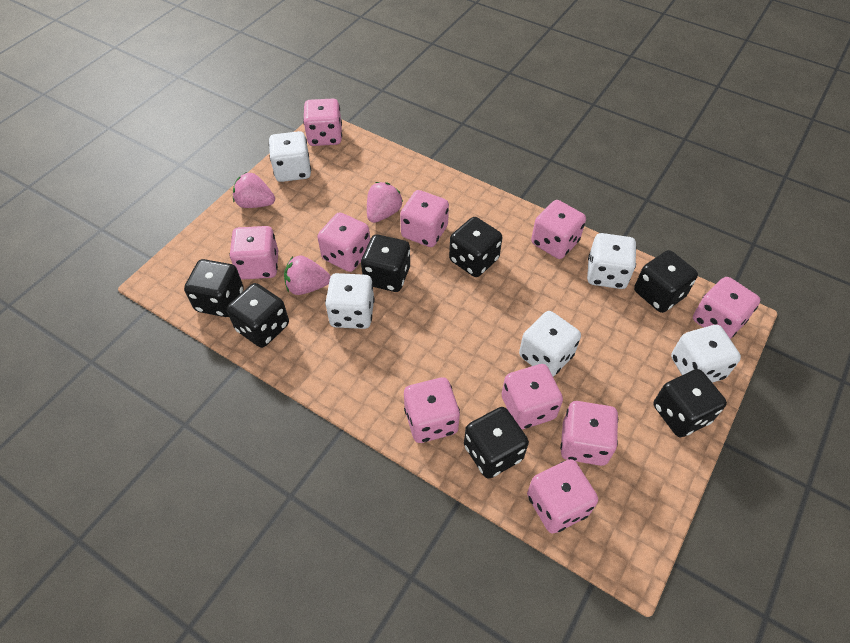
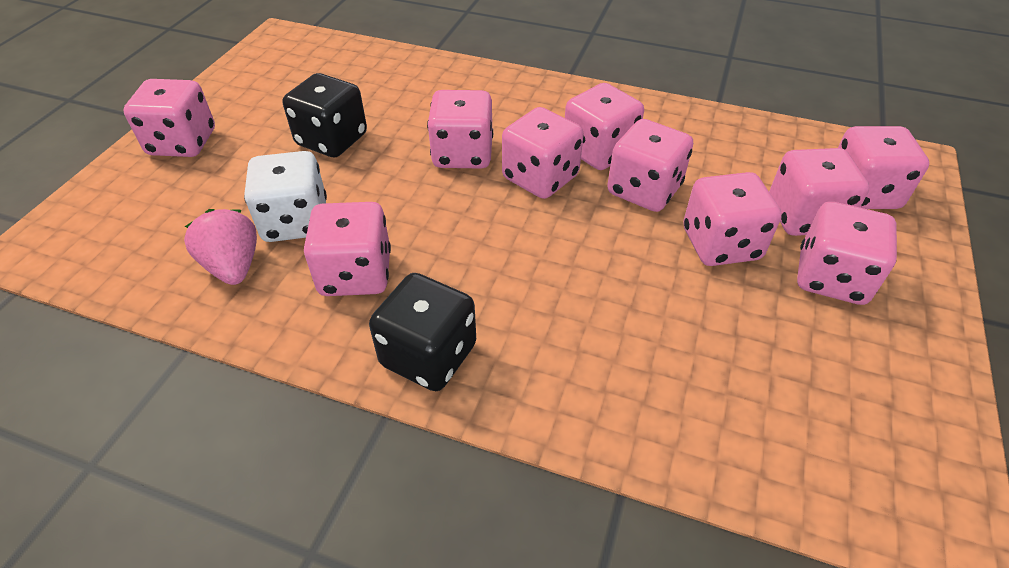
black dice: 7 -> 2
pink strawberry: 3 -> 1
white dice: 5 -> 1

